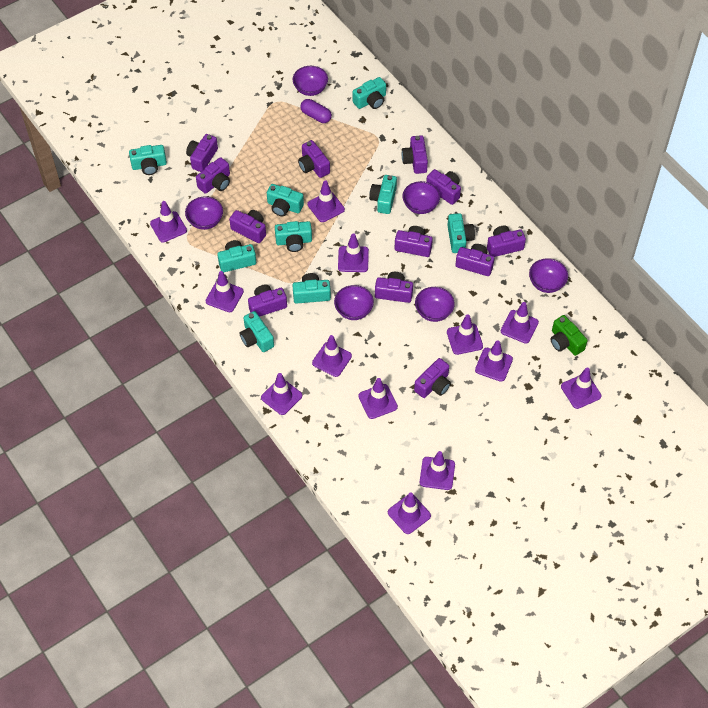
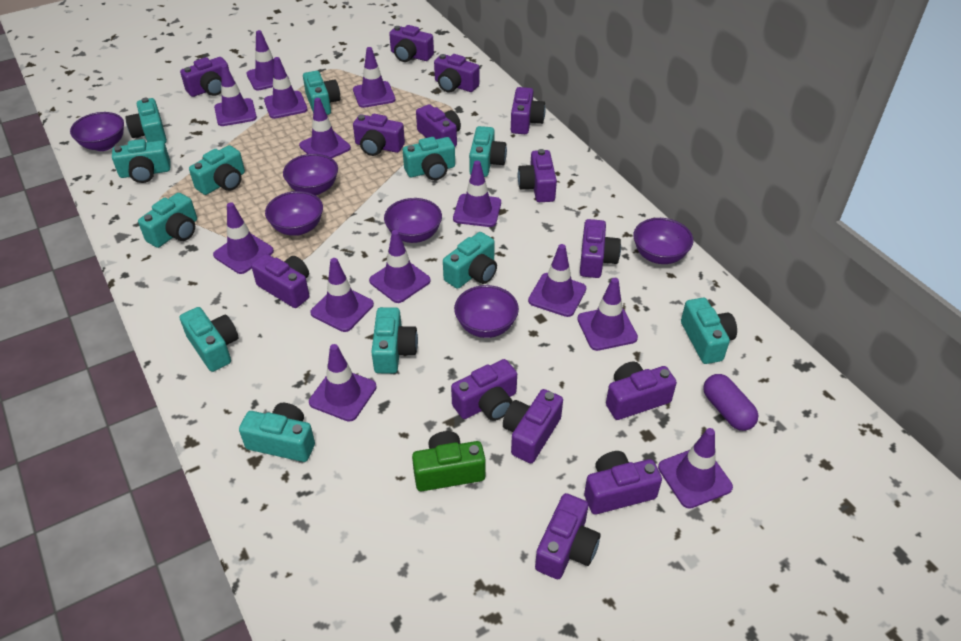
purple camera: 12 -> 14
turquoise camera: 9 -> 12

